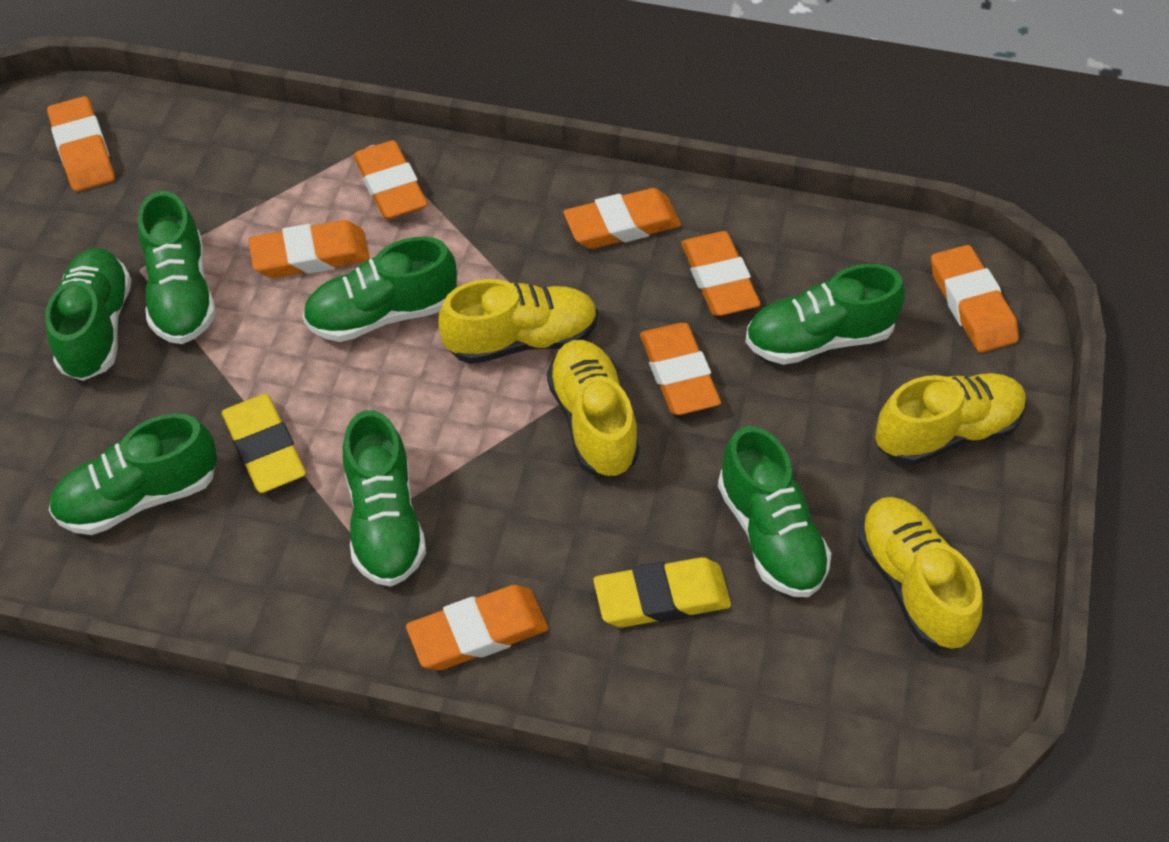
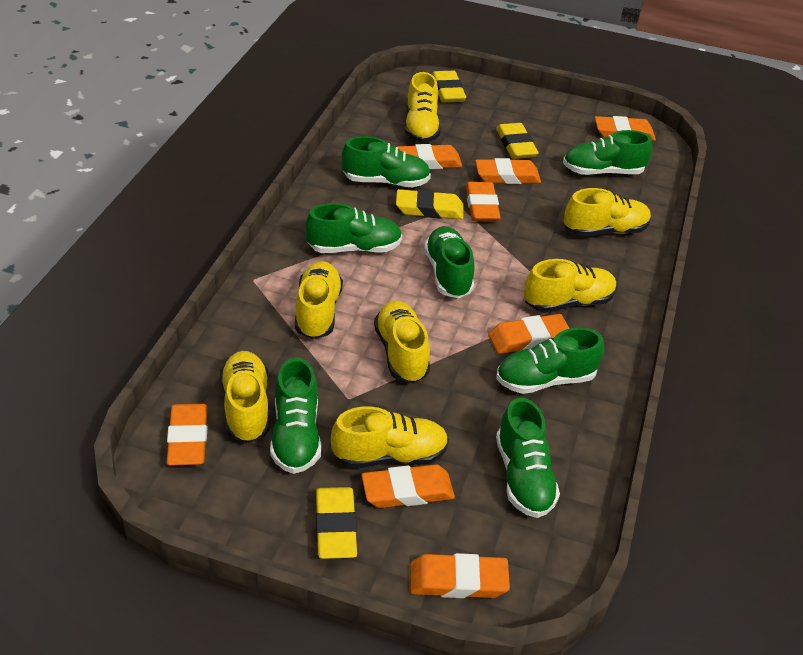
yellow eraser: 2 -> 4
yellow shoe: 4 -> 7

